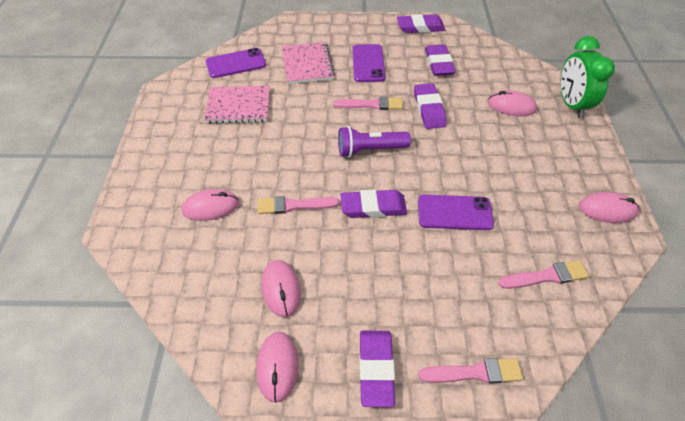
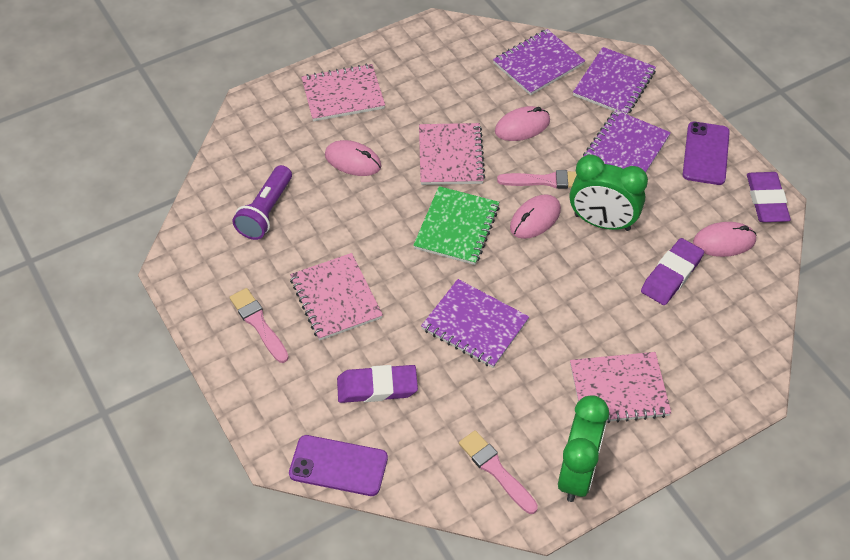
green clock: 1 -> 2
green notebook: 0 -> 1
pink brush: 4 -> 3
pink mouse: 5 -> 4
pink notebook: 2 -> 4
purple eraser: 5 -> 3
purple notebook: 0 -> 4
purple phone: 3 -> 2

